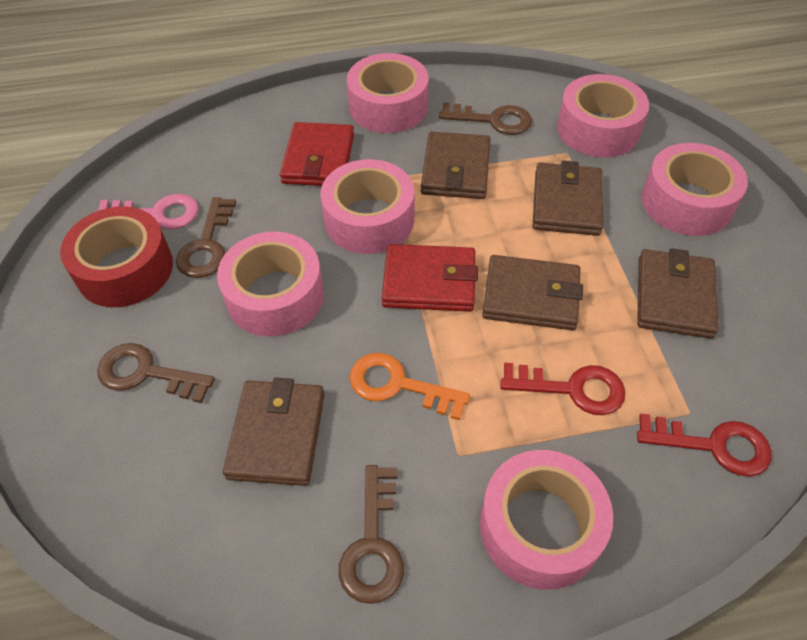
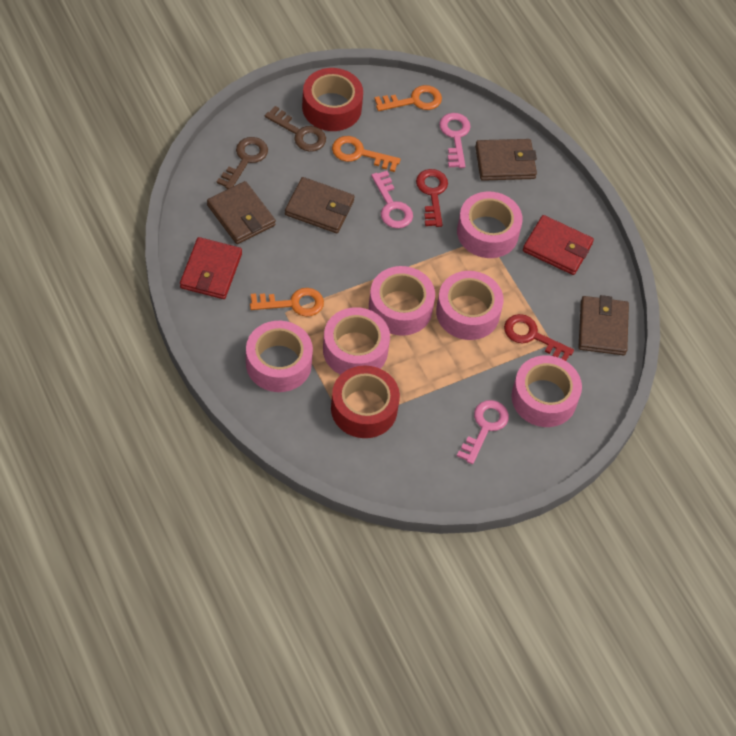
brown key: 4 -> 2
brown wallet: 5 -> 4
orange key: 1 -> 3
pink key: 1 -> 3
red tape: 1 -> 2

